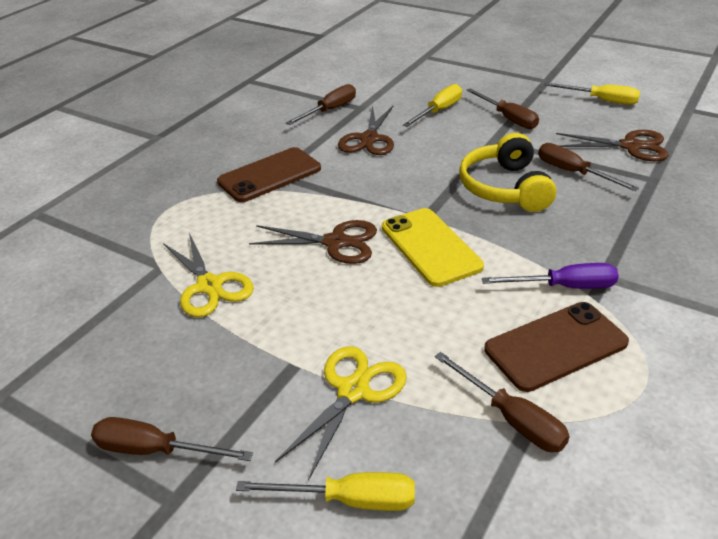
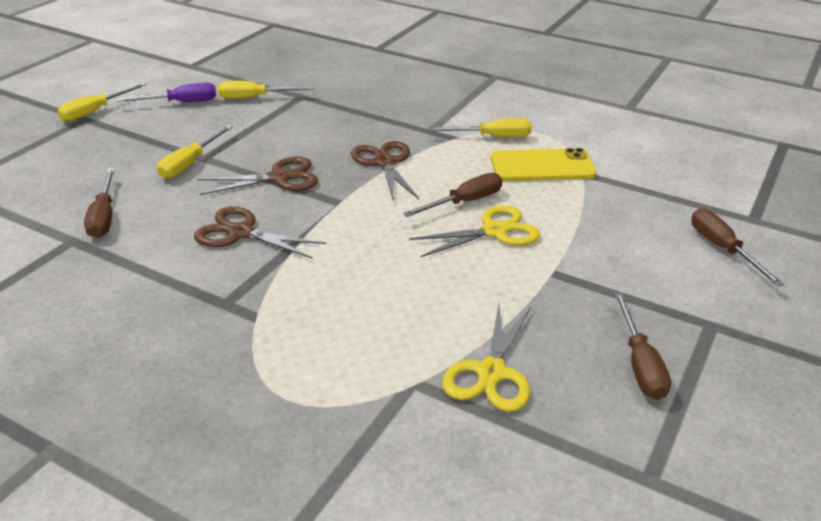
brown phone: 2 -> 0
brown screwdriver: 5 -> 4
yellow headphones: 1 -> 0
yellow screwdriver: 3 -> 4

